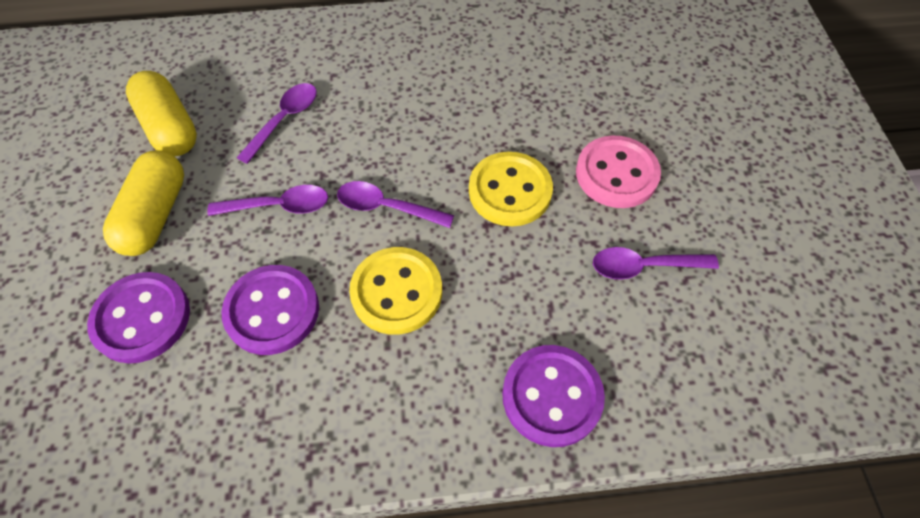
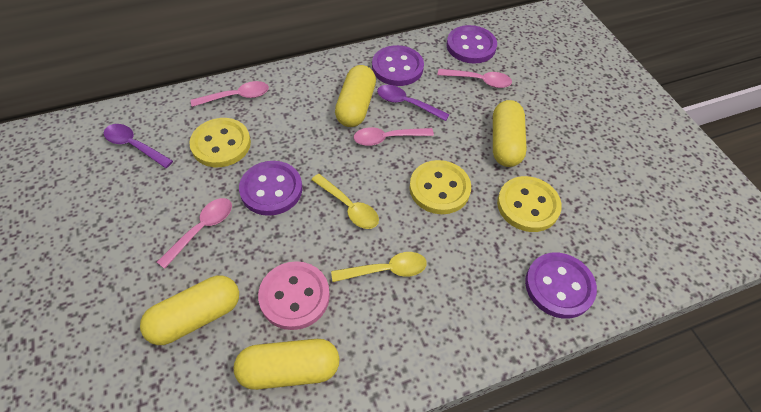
pink spoon: 0 -> 4
purple button: 3 -> 4
purple spoon: 4 -> 2
yellow button: 2 -> 3
yellow capsule: 2 -> 4
yellow spoon: 0 -> 2

